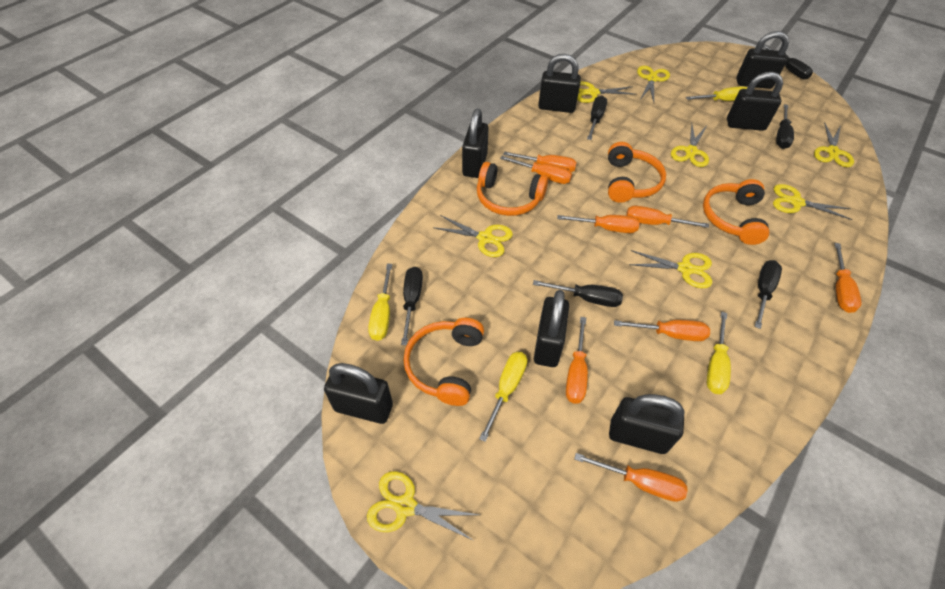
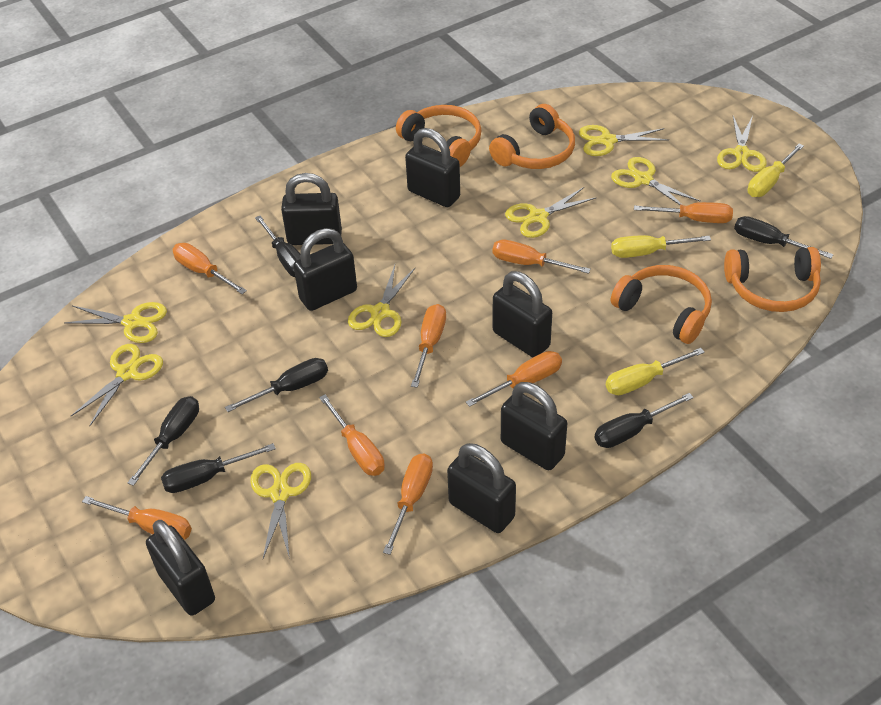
yellow screwdriver: 4 -> 3

